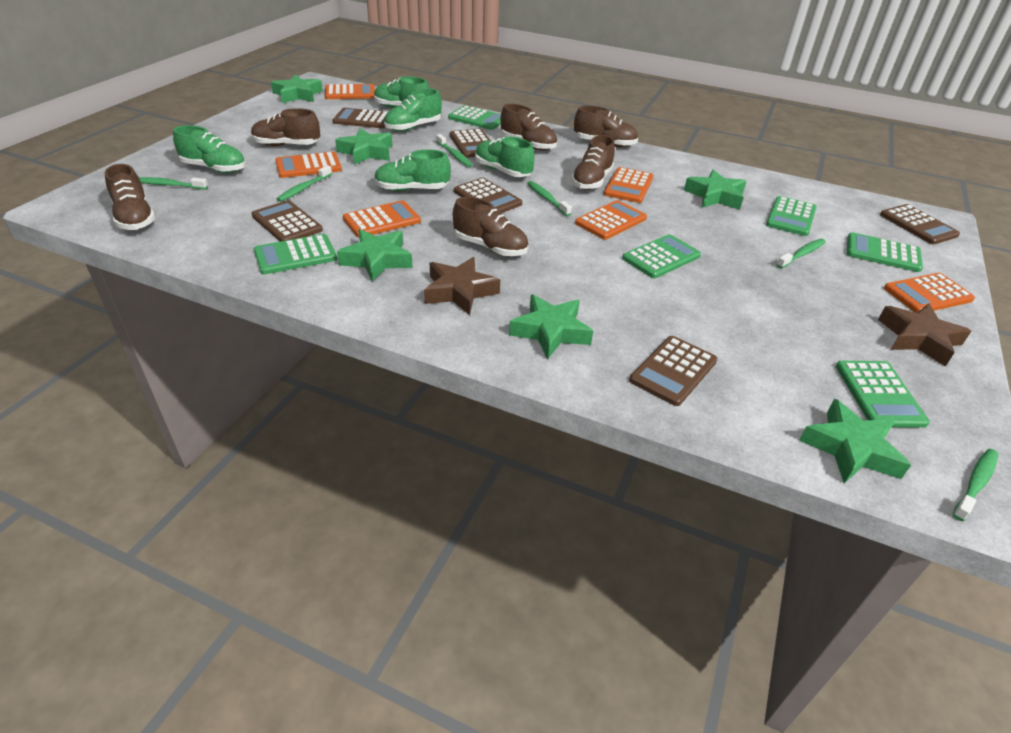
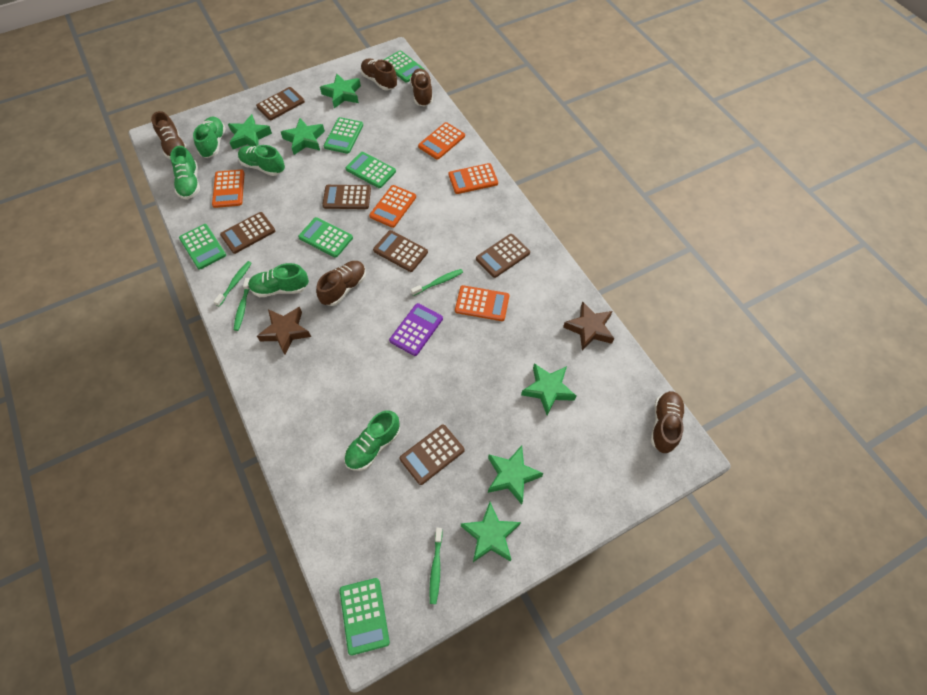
brown shoe: 6 -> 5
green toothbrush: 6 -> 4
orange calculator: 6 -> 5
purple calculator: 0 -> 1

